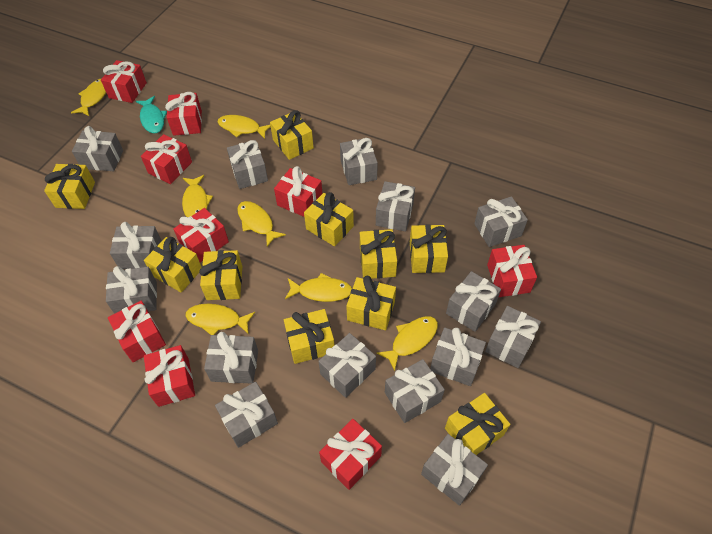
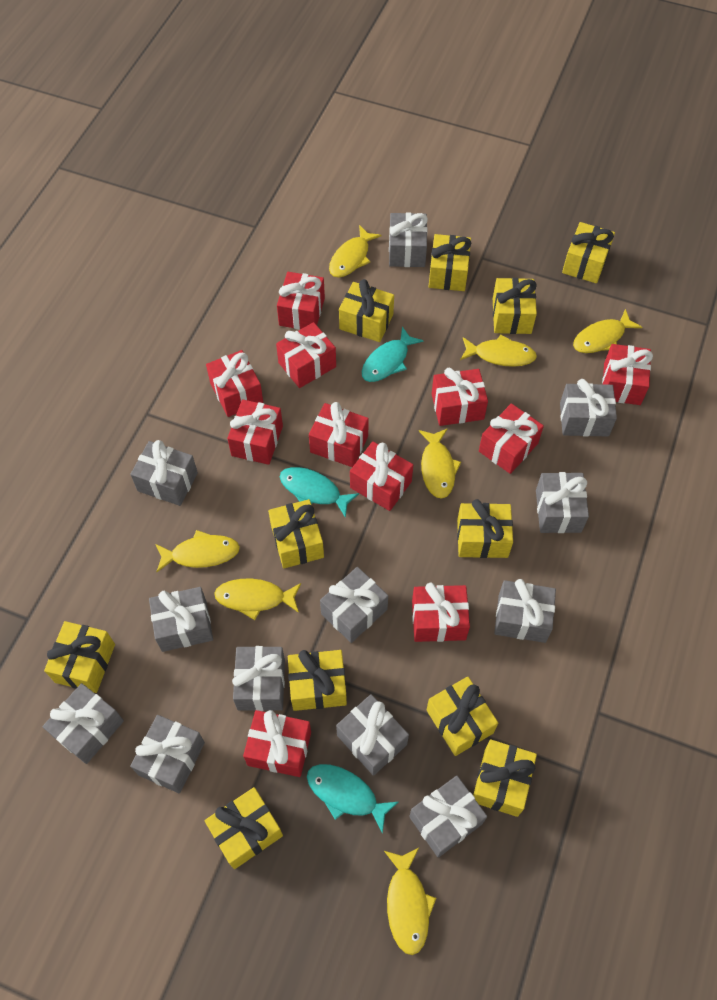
grey gift: 15 -> 12
red gift: 9 -> 11
turquoise fish: 1 -> 3
yellow gift: 10 -> 11

